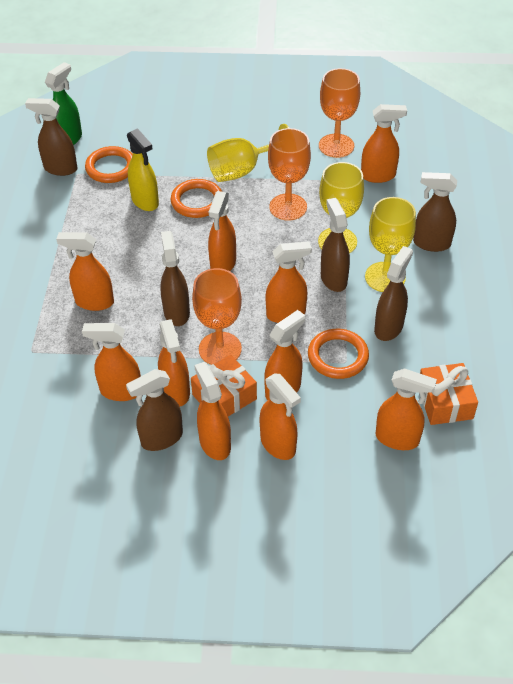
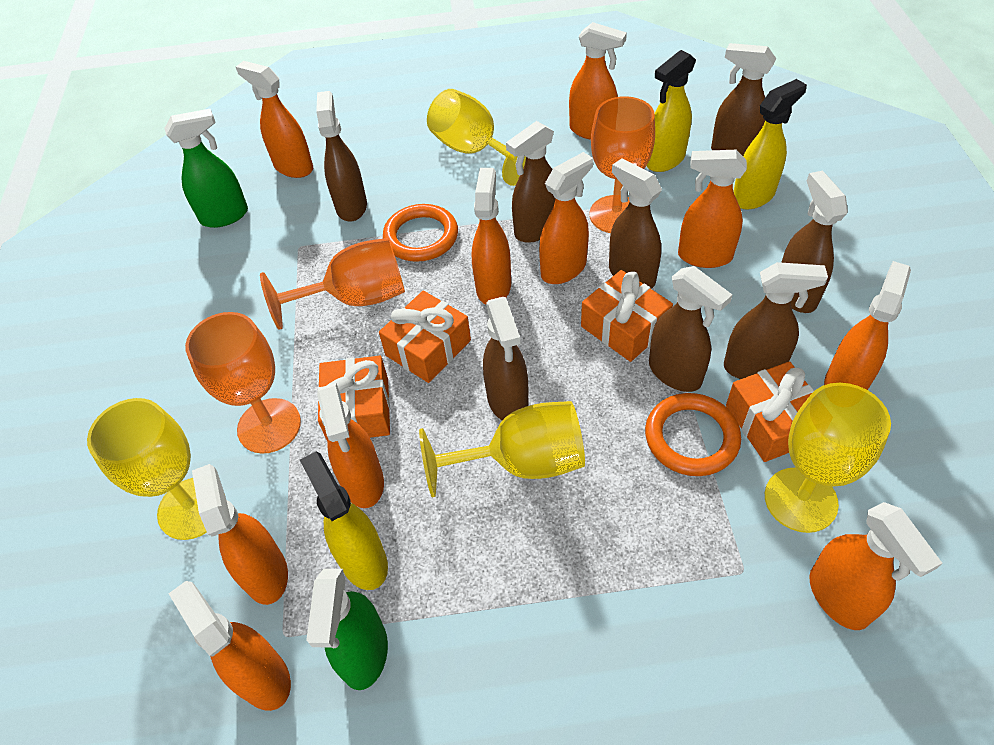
brown spray bottle: 6 -> 8
green spray bottle: 1 -> 2
orange gift: 2 -> 4
orange ring: 3 -> 2
yellow goblet: 3 -> 4
yellow spray bottle: 1 -> 3

